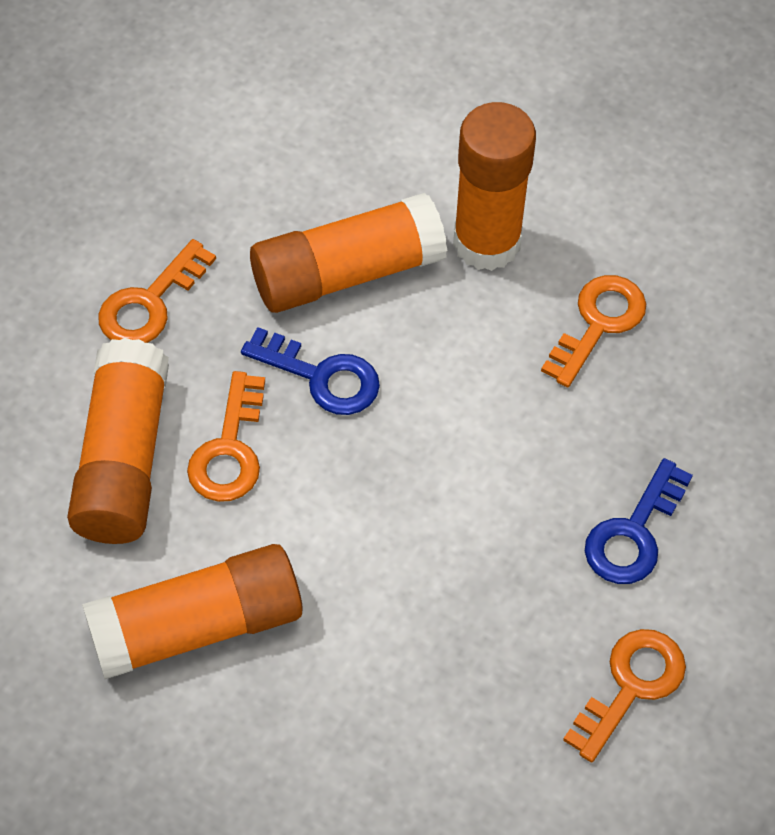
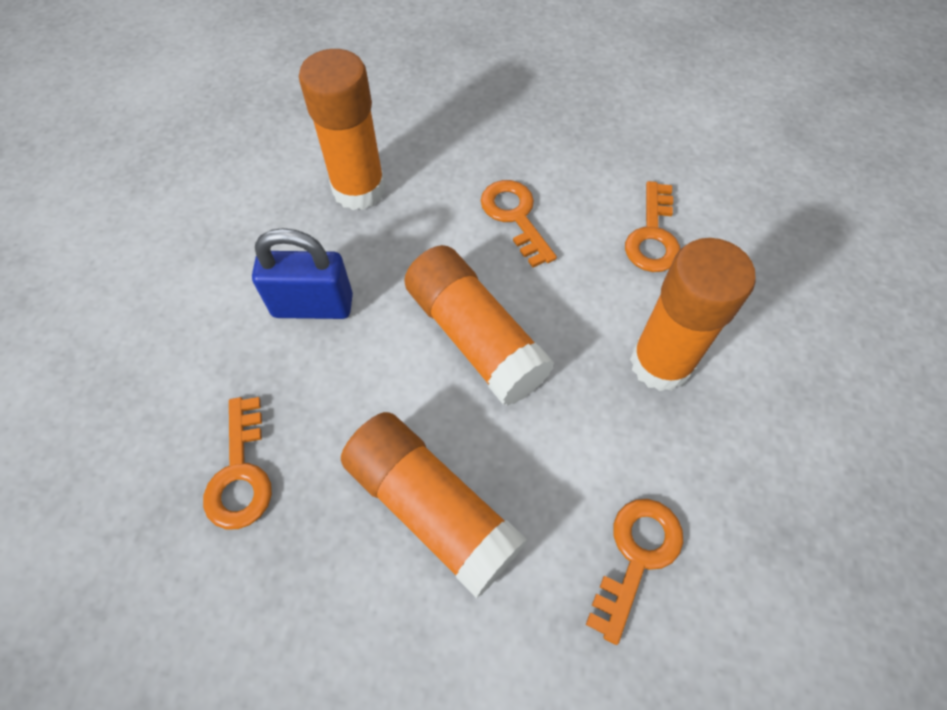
blue key: 2 -> 0
blue padlock: 0 -> 1

